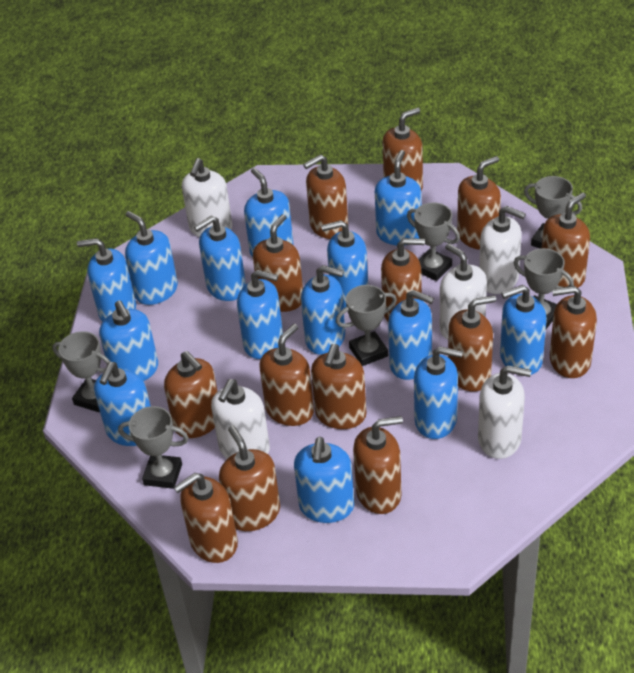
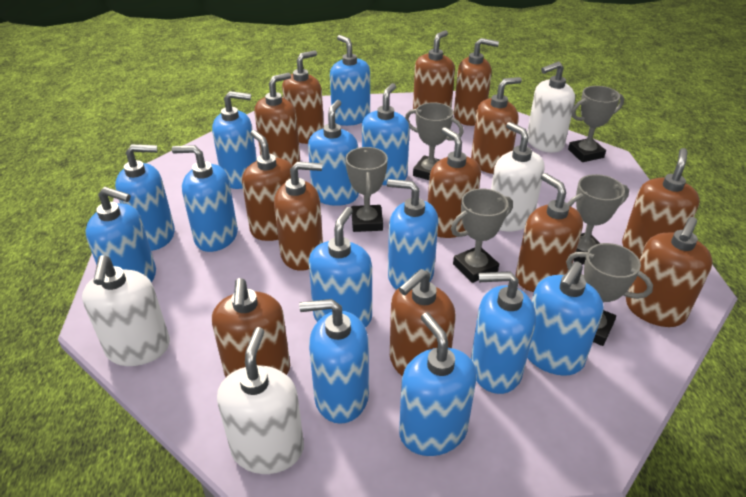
blue soap dispenser: 14 -> 13
brown soap dispenser: 14 -> 13
white soap dispenser: 5 -> 4

